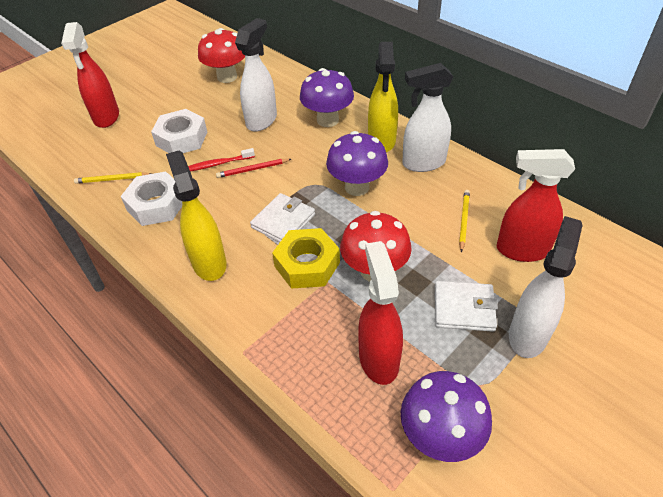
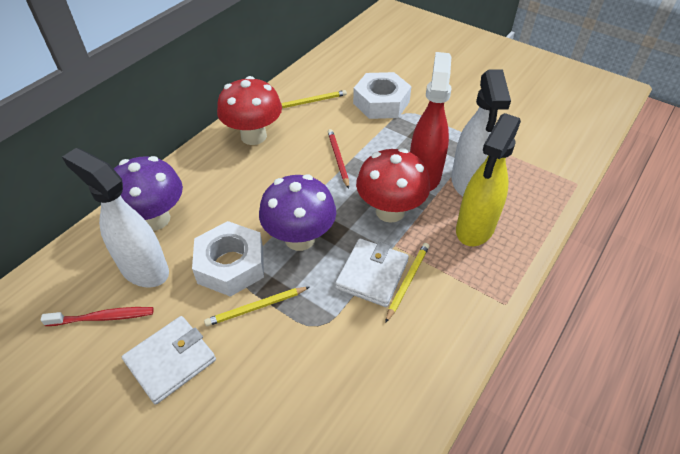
purple mushroom: 3 -> 2
red spray bottle: 3 -> 1
white spray bottle: 3 -> 2
yellow nut: 1 -> 0
yellow pencil: 2 -> 3
yellow spray bottle: 2 -> 1

